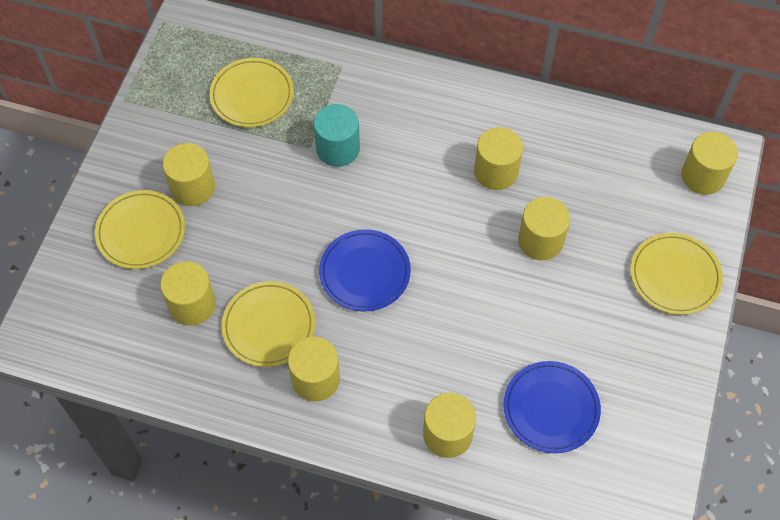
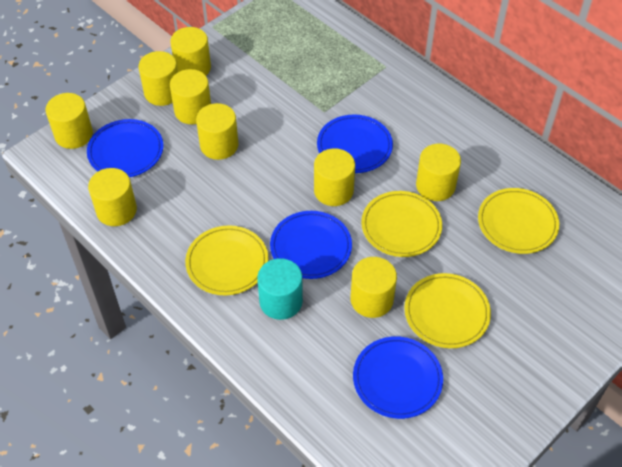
blue plate: 2 -> 4
yellow cylinder: 7 -> 9

